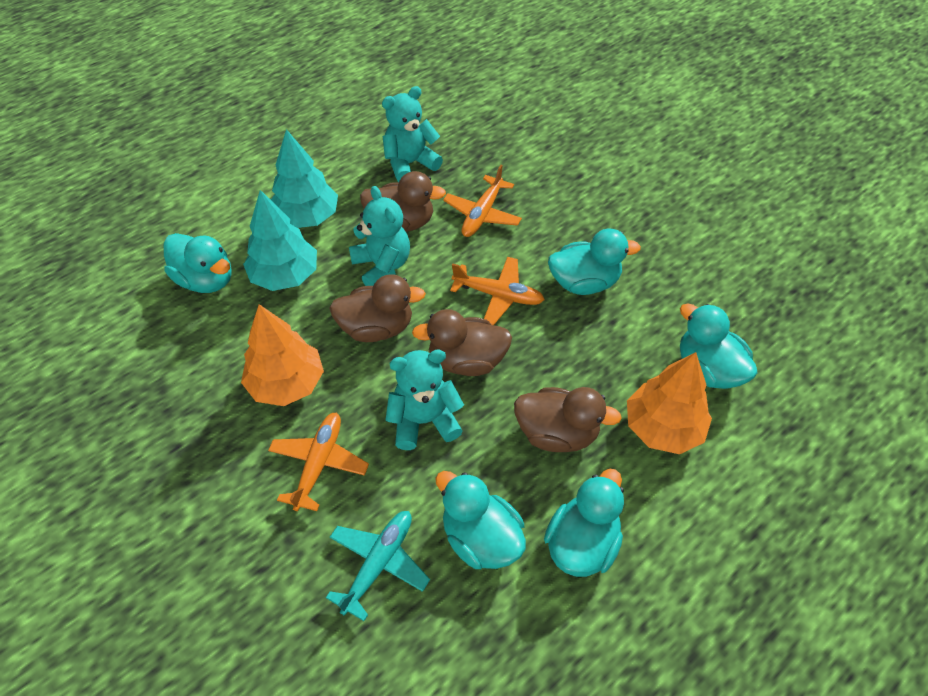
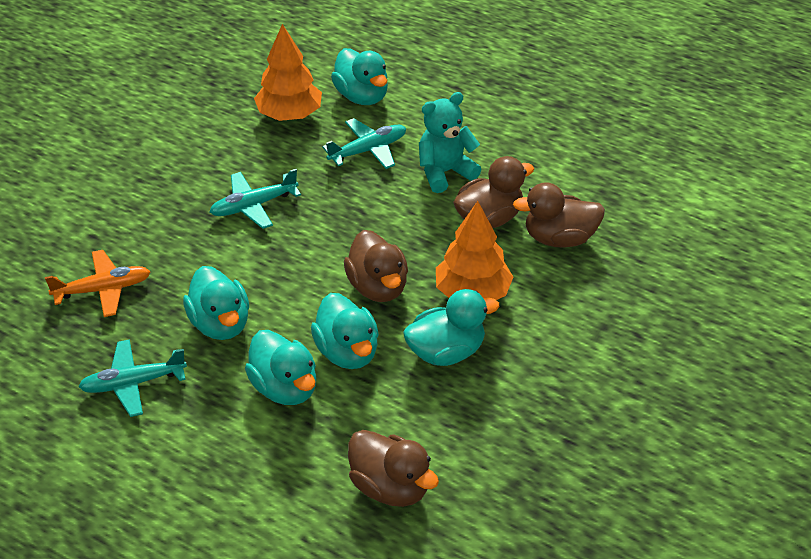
orange plane: 3 -> 1
turquoise plane: 1 -> 3
turquoise teddy bear: 3 -> 1
turquoise tree: 2 -> 0

